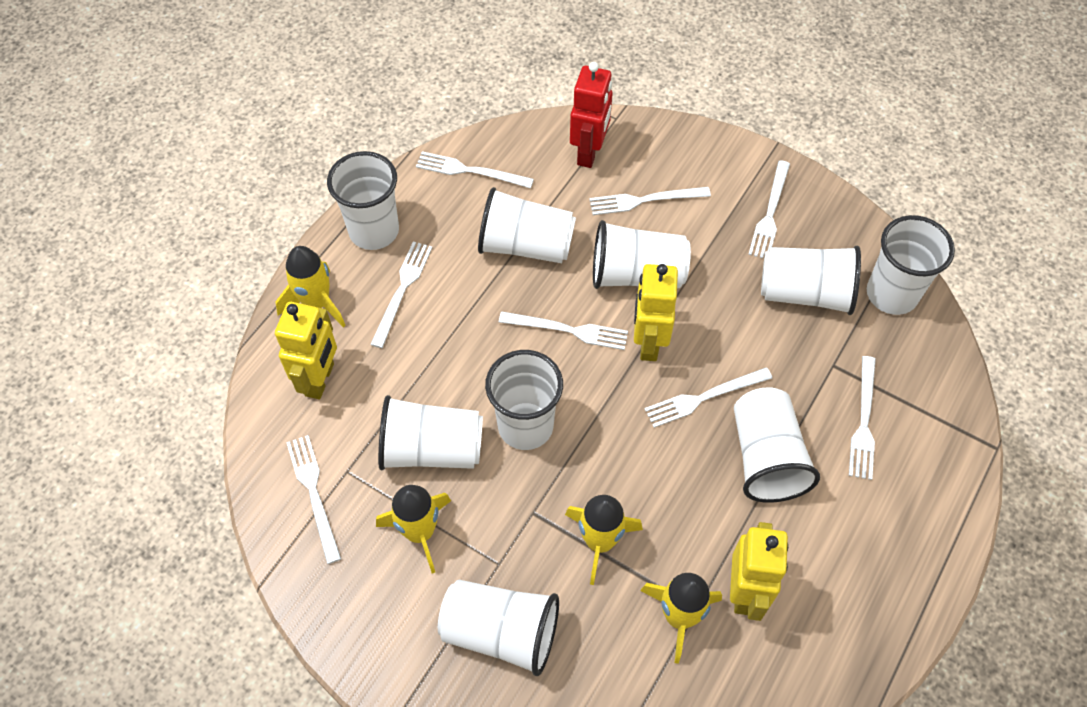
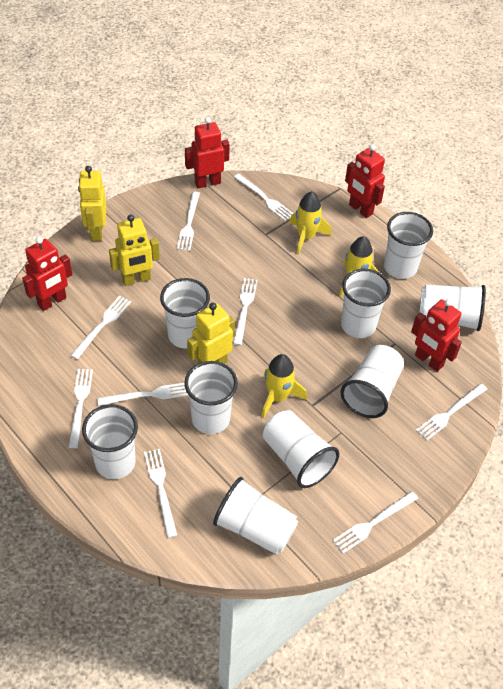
red robot: 1 -> 4
white fork: 8 -> 9
yellow rocket: 4 -> 3

